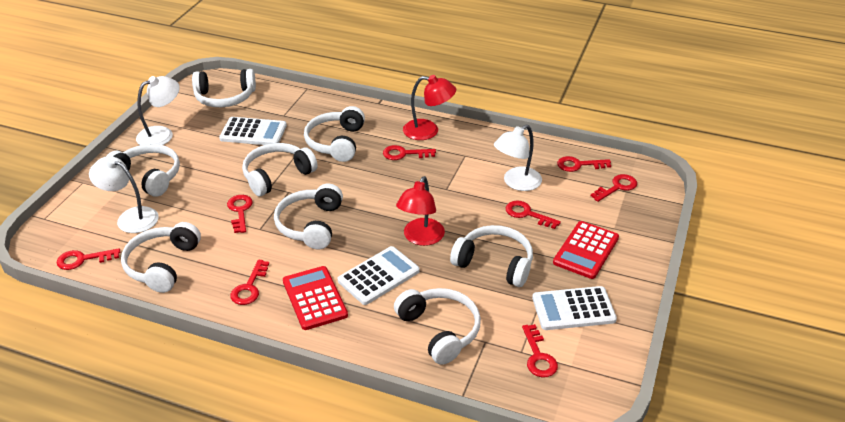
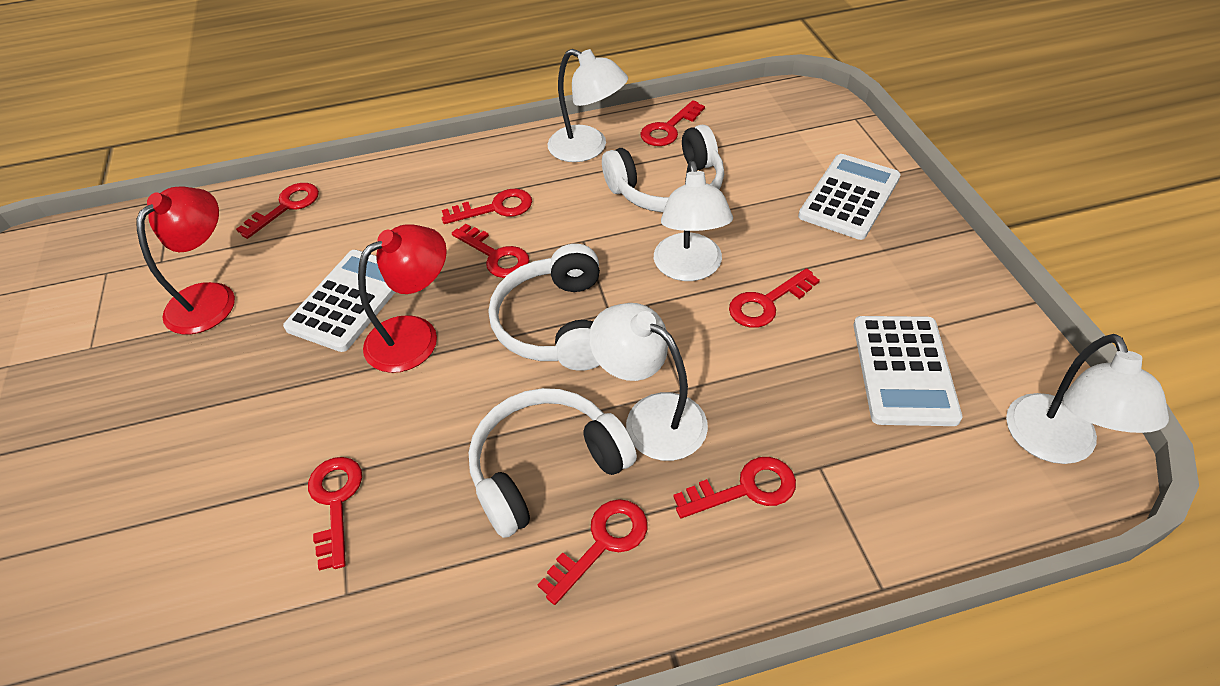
red calculator: 2 -> 0
white headphones: 8 -> 3
white lamp: 3 -> 4

